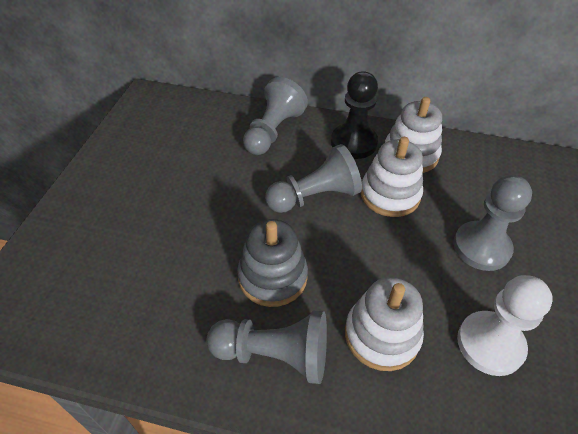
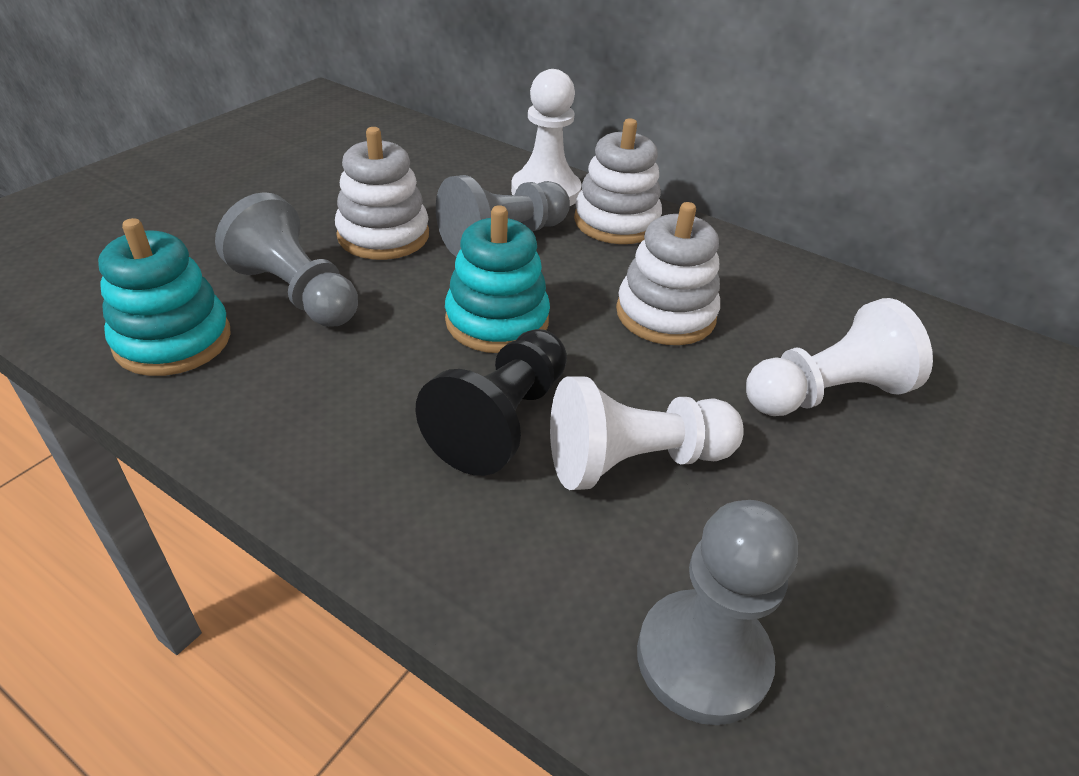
grey pawn: 4 -> 3
grey stacking toy: 1 -> 0
turquoise stacking toy: 0 -> 2
white pawn: 1 -> 3

